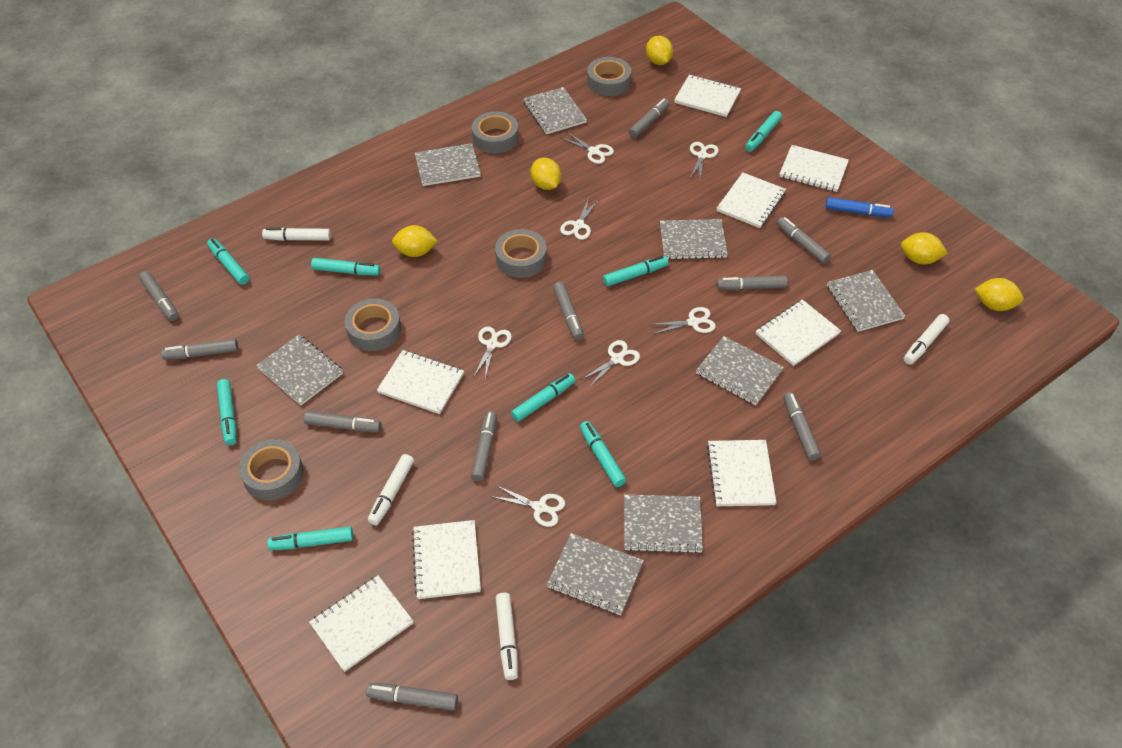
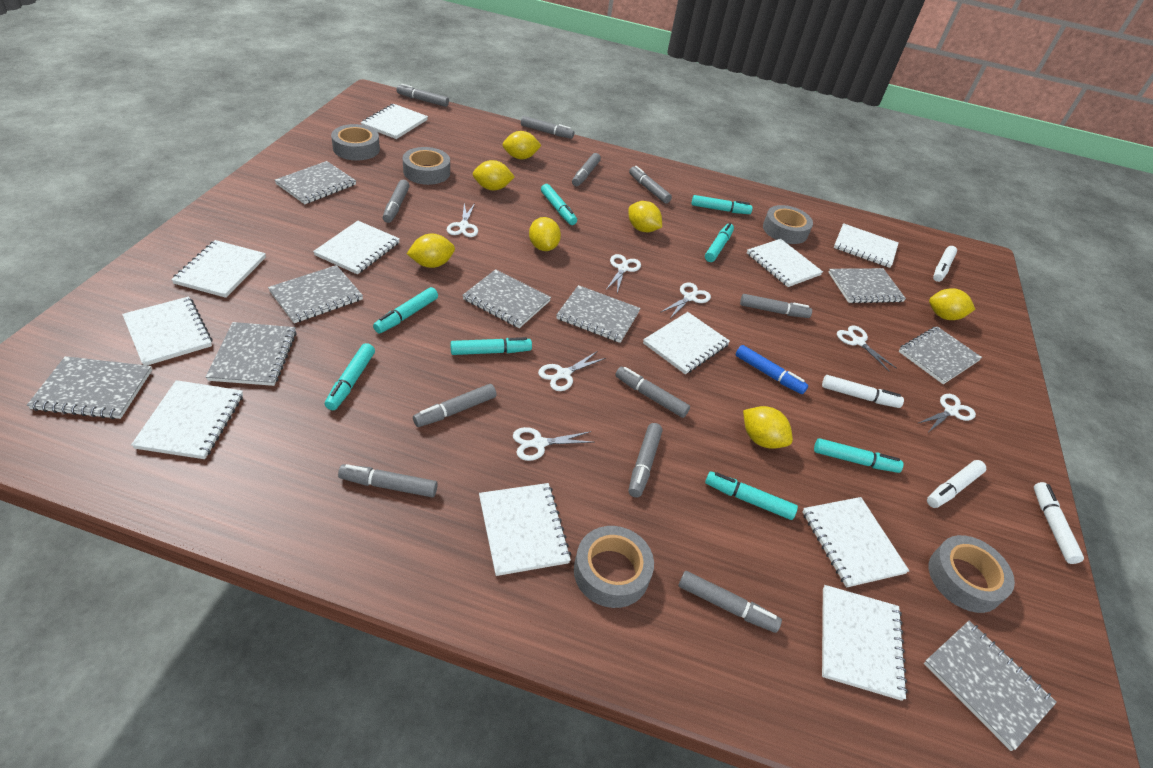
grey marker: 10 -> 11
grey notebook: 8 -> 9
white notebook: 8 -> 11
yellow lemon: 5 -> 7

